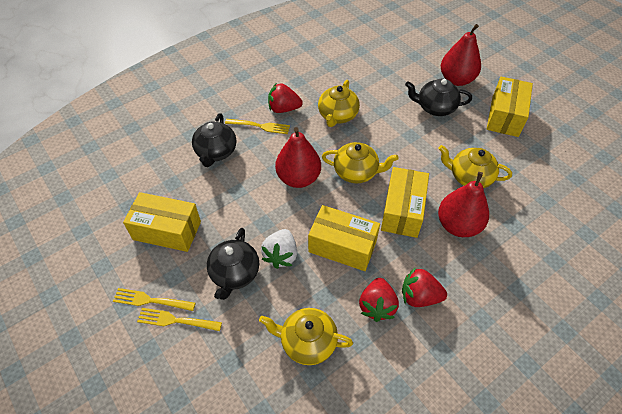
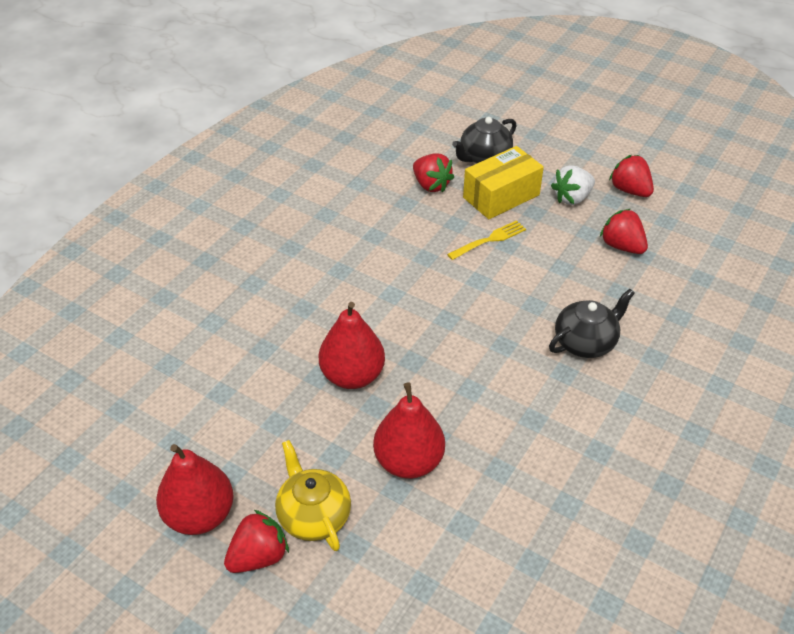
black teapot: 3 -> 2
red strawberry: 3 -> 4
yellow box: 4 -> 1
yellow fork: 3 -> 1
yellow teapot: 4 -> 1

